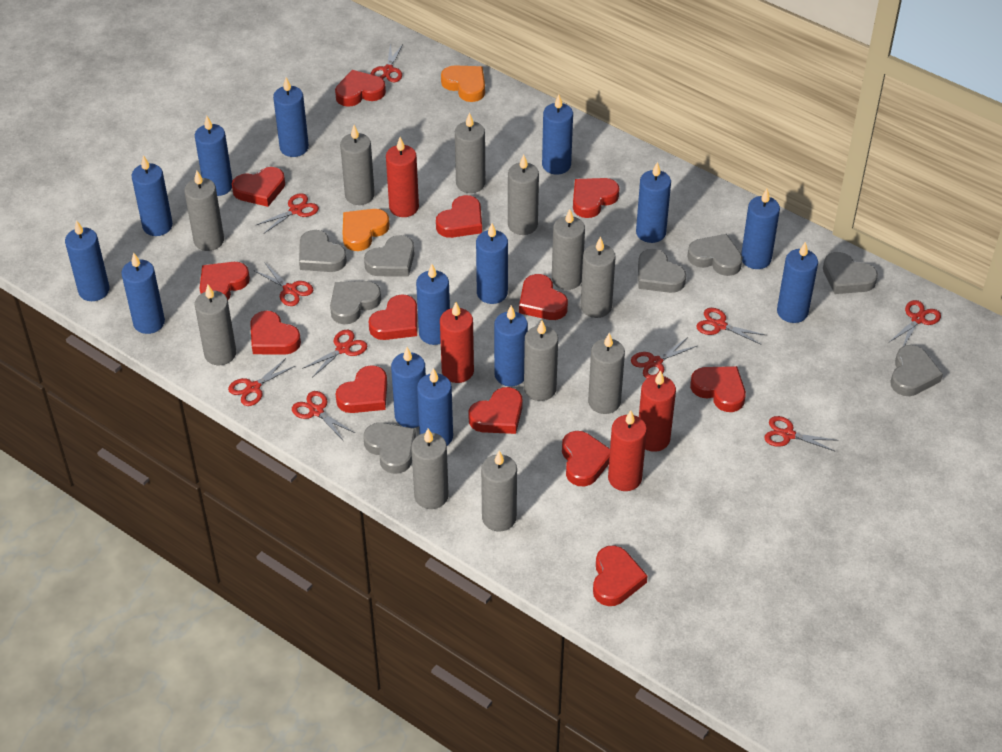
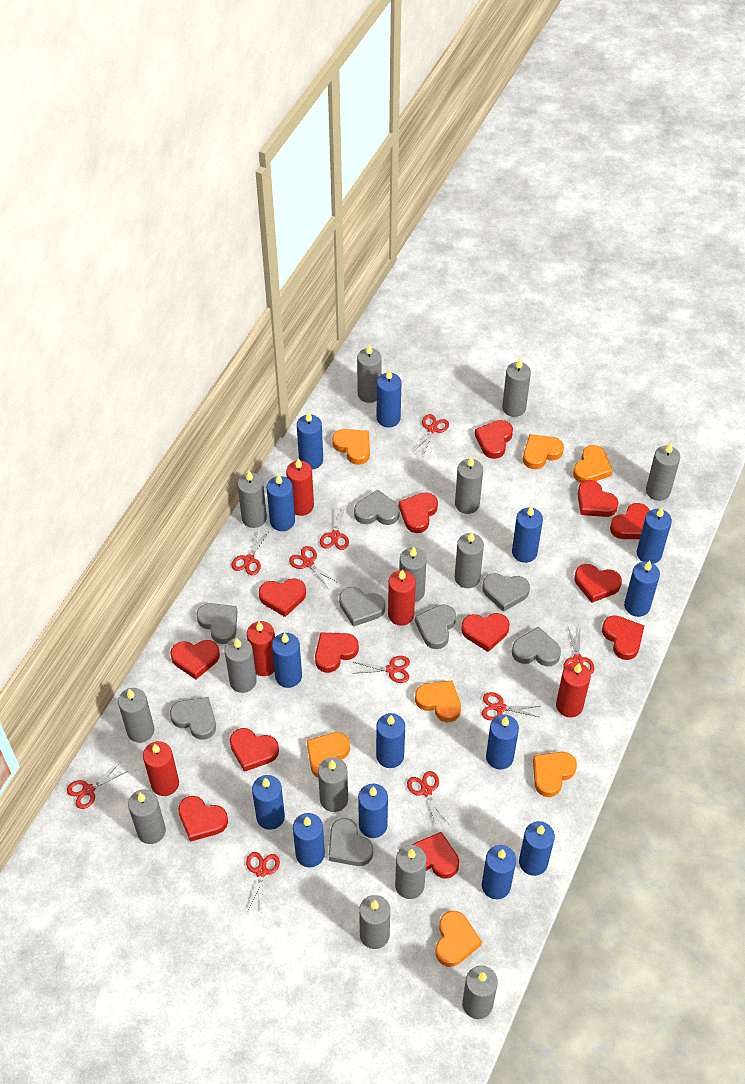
grey candle: 11 -> 14
orange heart: 2 -> 7
red candle: 4 -> 5

